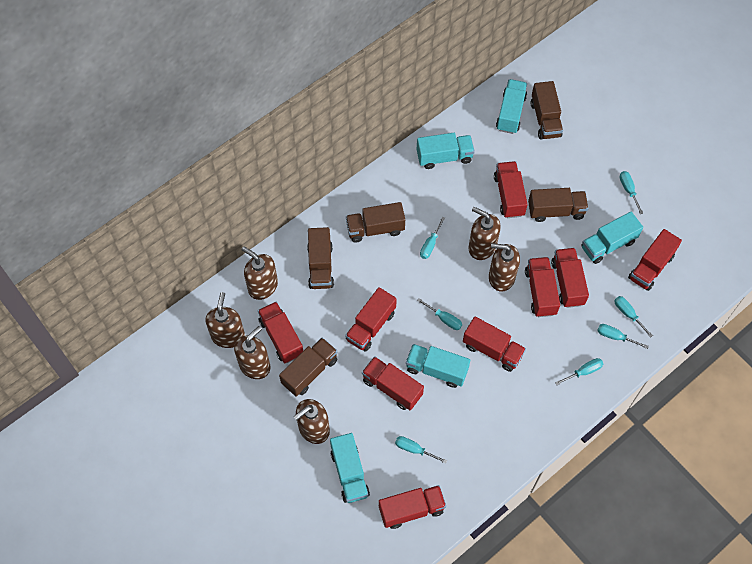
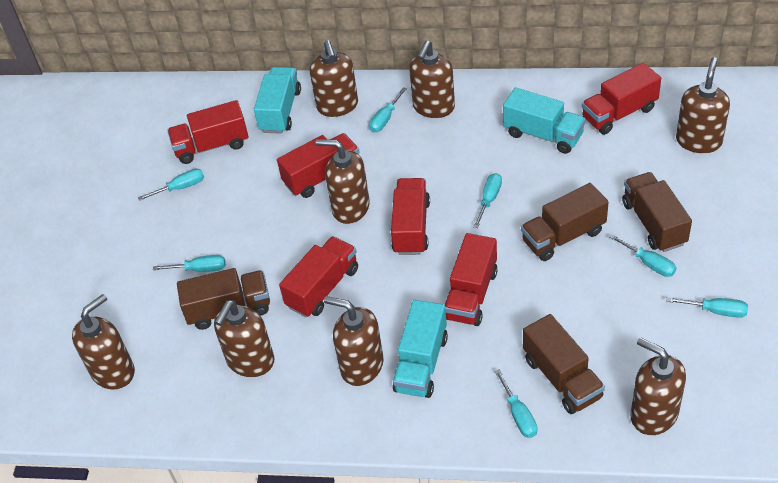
brown soap dispenser: 6 -> 8
brown truck: 5 -> 4
red truck: 9 -> 6
turquoise truck: 5 -> 3

